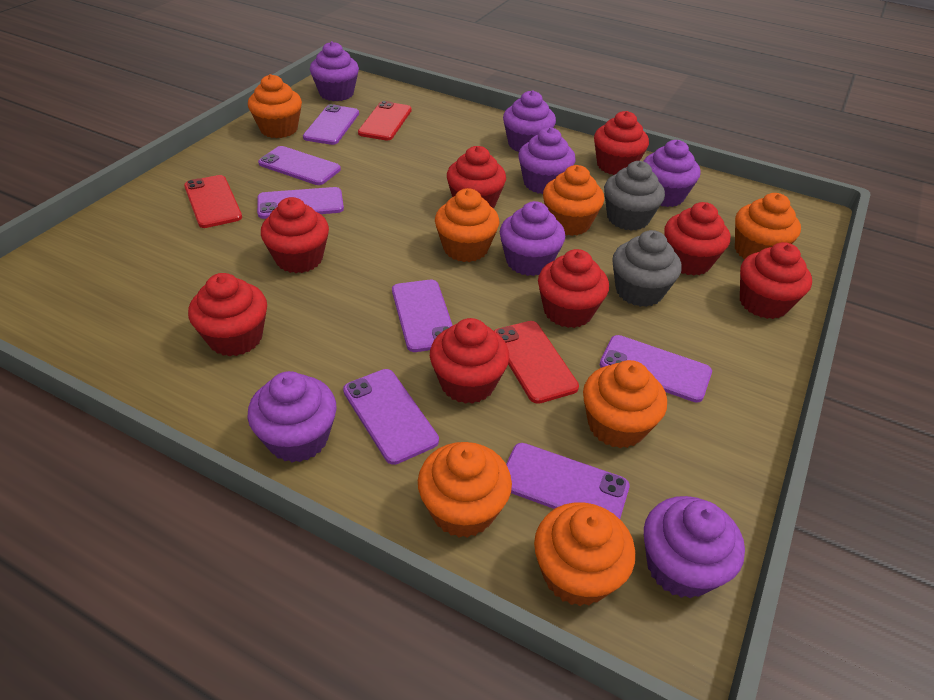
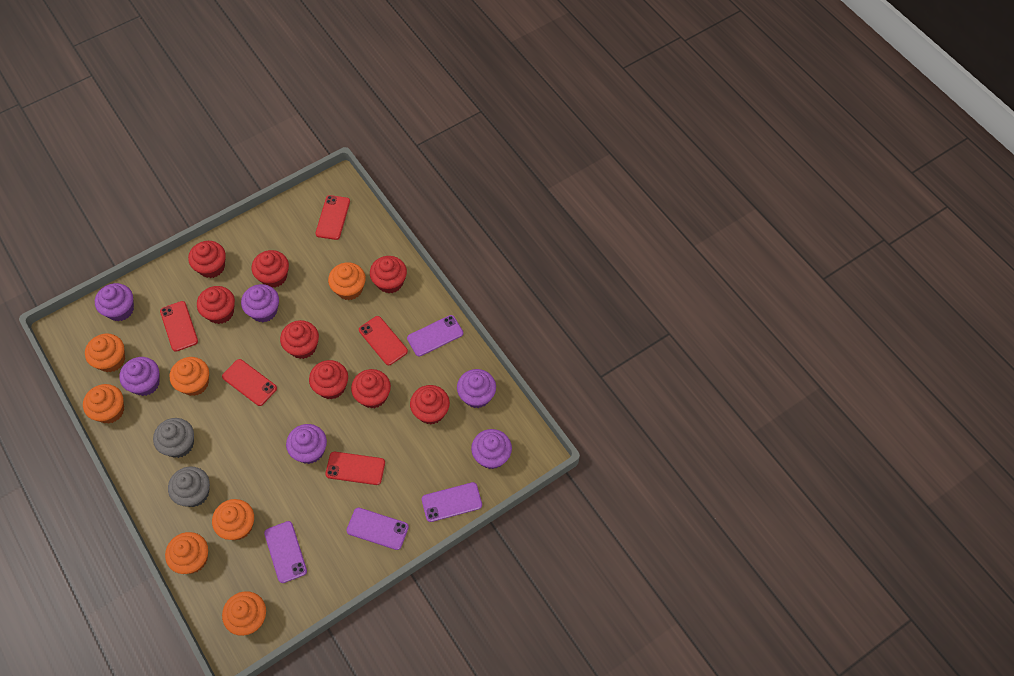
purple cupcake: 7 -> 6
purple phone: 7 -> 4
red phone: 3 -> 5

